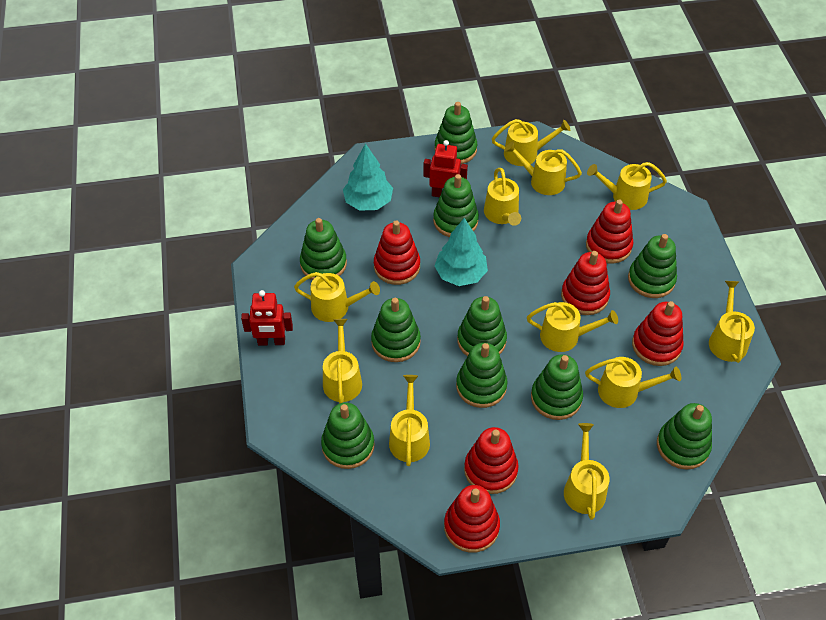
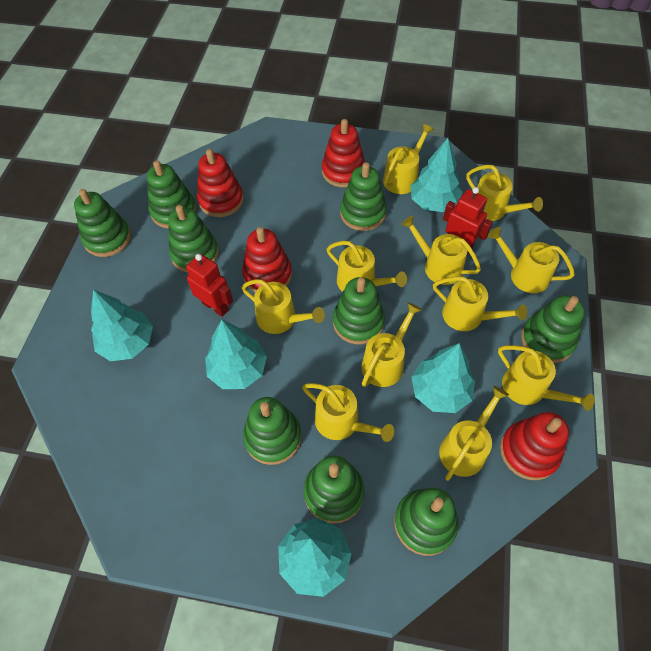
green stacking toy: 10 -> 9
red stacking toy: 6 -> 4
turquoise tree: 2 -> 5

